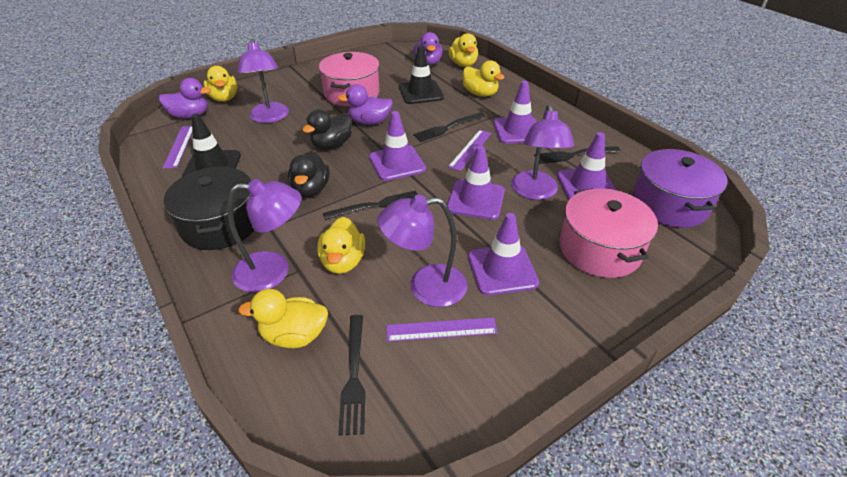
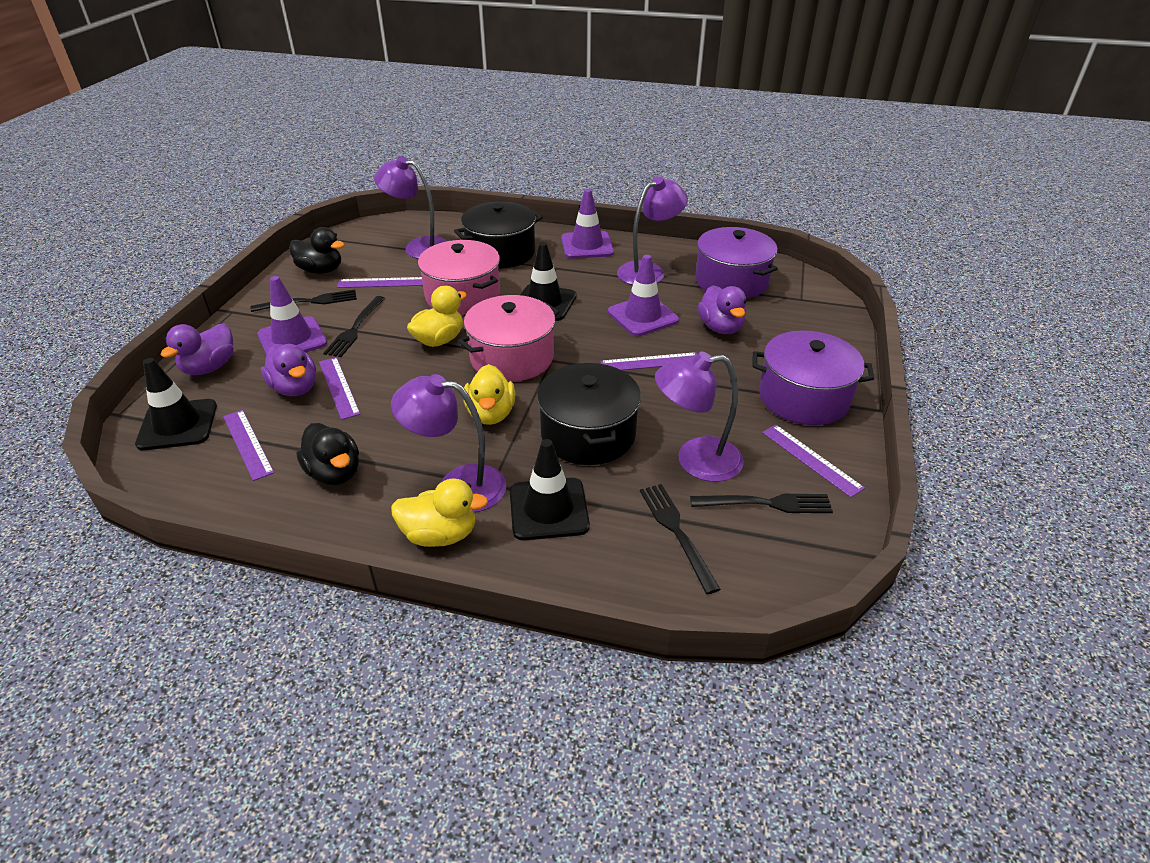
black pot: 1 -> 2
black traffic cone: 2 -> 3
purple pot: 1 -> 2
purple ruler: 3 -> 5
purple traffic cone: 5 -> 3
yellow duck: 5 -> 3

